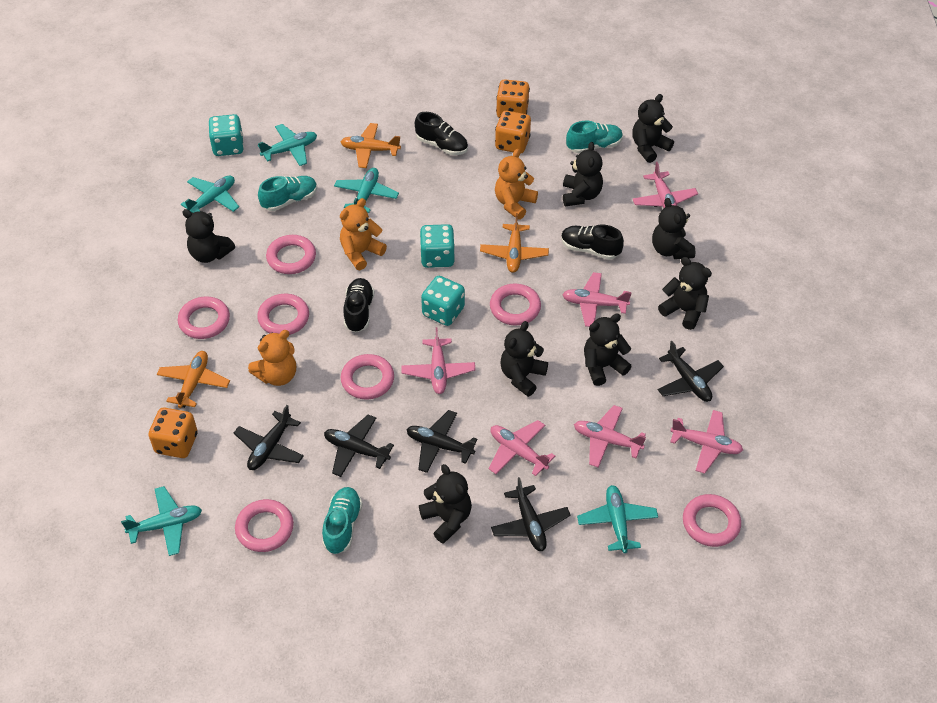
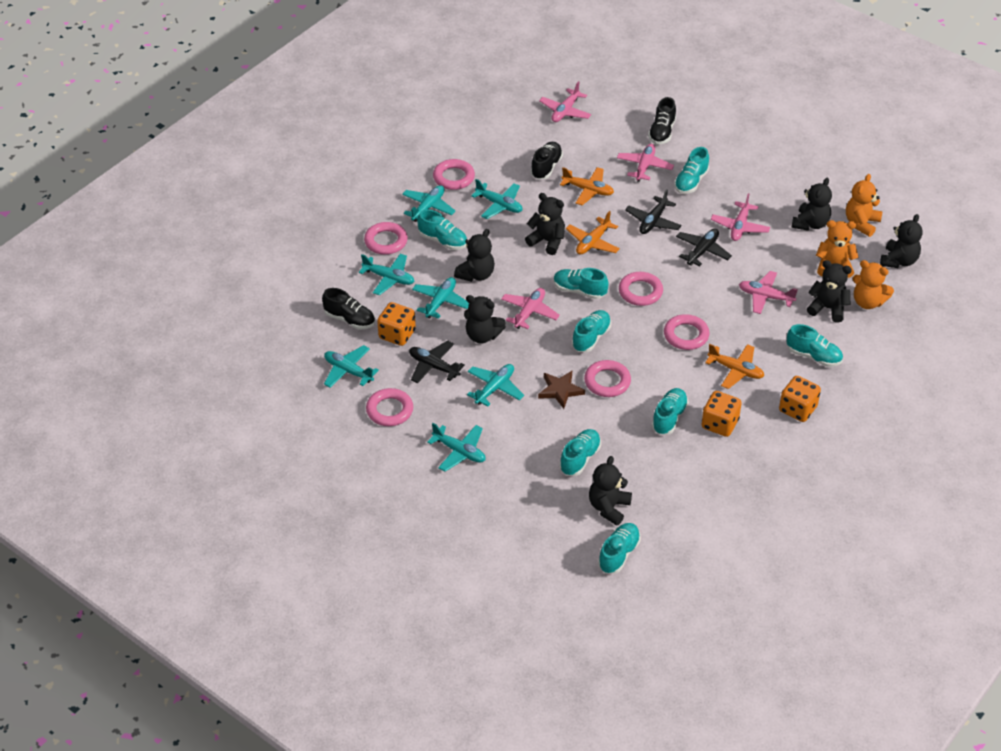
black plane: 5 -> 3
black teddy bear: 8 -> 7
brown star: 0 -> 1
pink plane: 6 -> 5
pink ring: 7 -> 6
turquoise dice: 3 -> 0
turquoise plane: 5 -> 7
turquoise shoe: 3 -> 8

